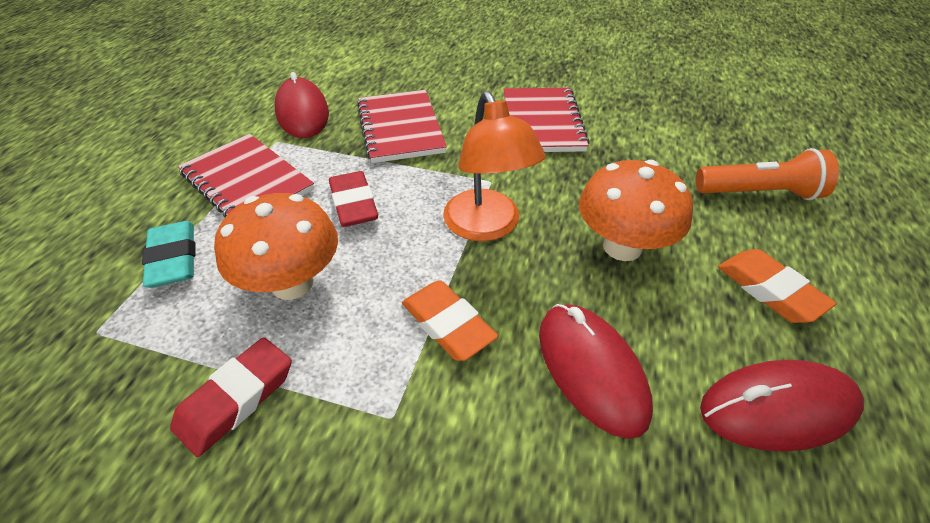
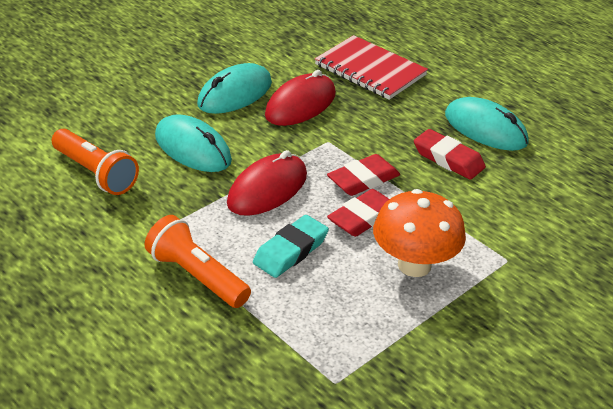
orange eraser: 2 -> 0
orange flashlight: 1 -> 2
orange lamp: 1 -> 0
orange mushroom: 2 -> 1
red eraser: 2 -> 3
red mouse: 3 -> 2
red notebook: 3 -> 1
turquoise mouse: 0 -> 3

